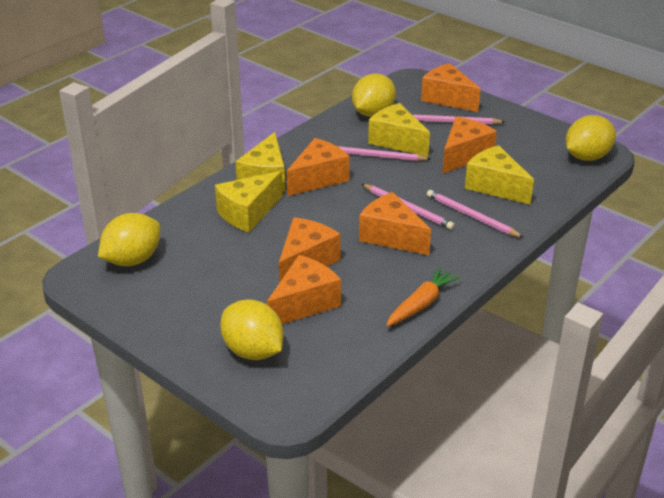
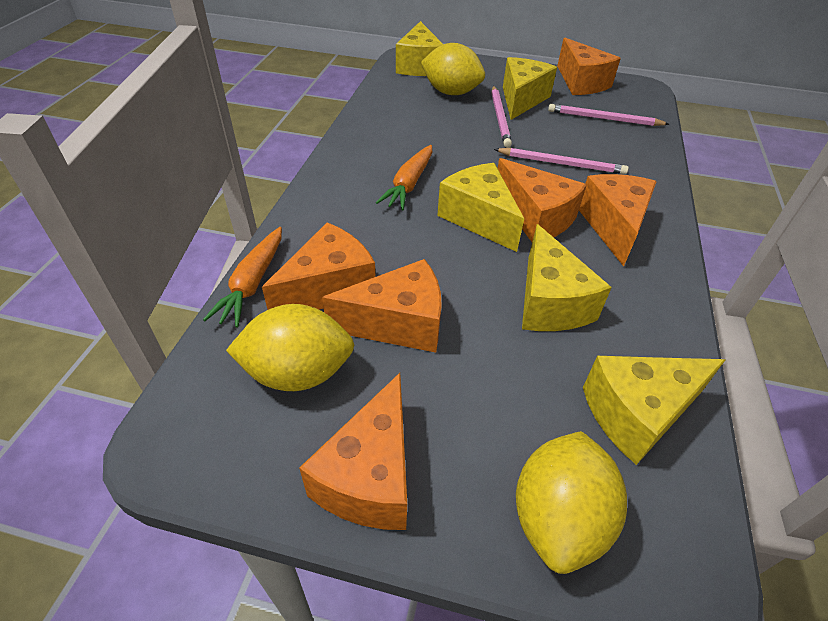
orange carrot: 1 -> 2
pink pencil: 4 -> 3
yellow cheese: 4 -> 5
yellow lemon: 4 -> 3

